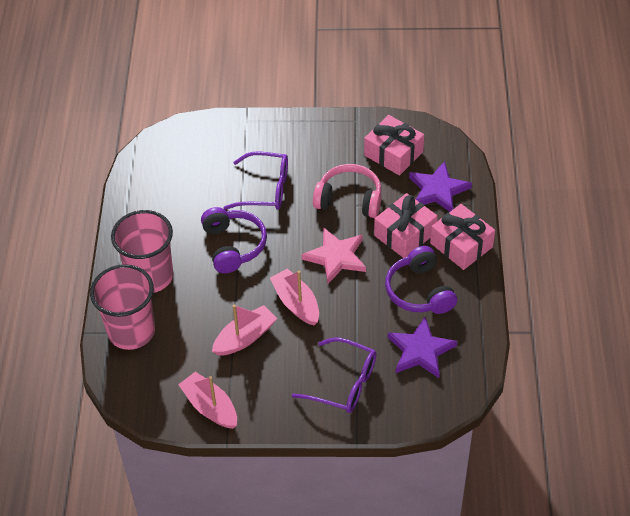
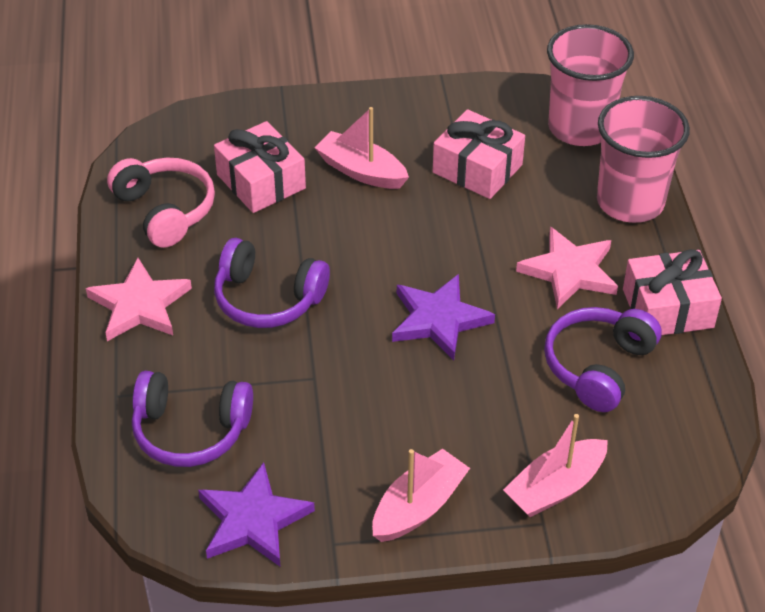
pink star: 1 -> 2
purple glasses: 2 -> 0
purple headphones: 2 -> 3

